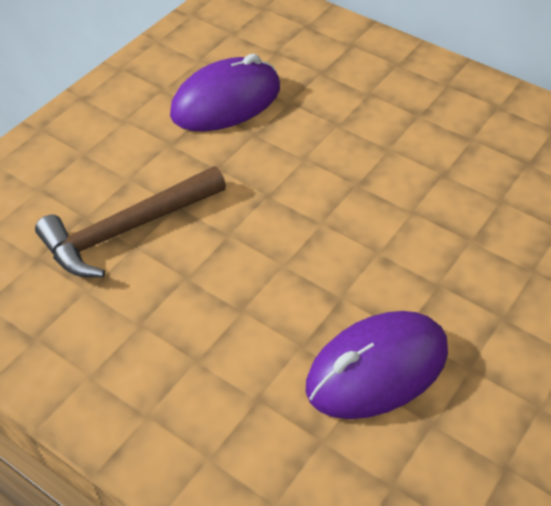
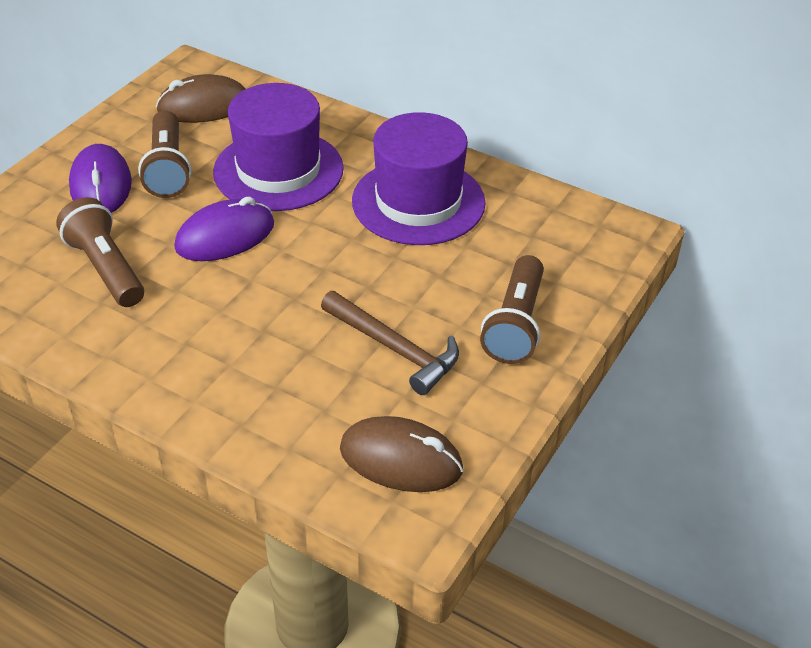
brown flashlight: 0 -> 3
brown mouse: 0 -> 2
purple hat: 0 -> 2

